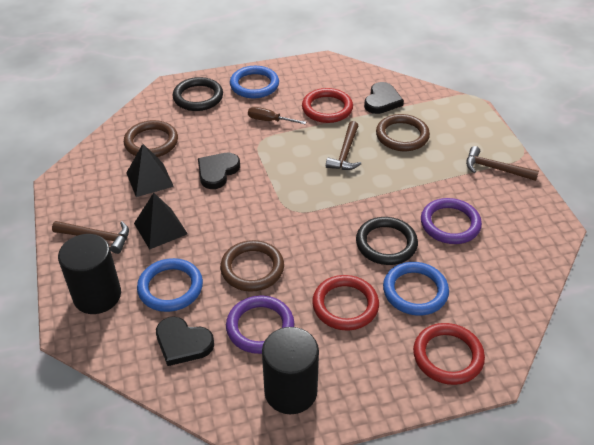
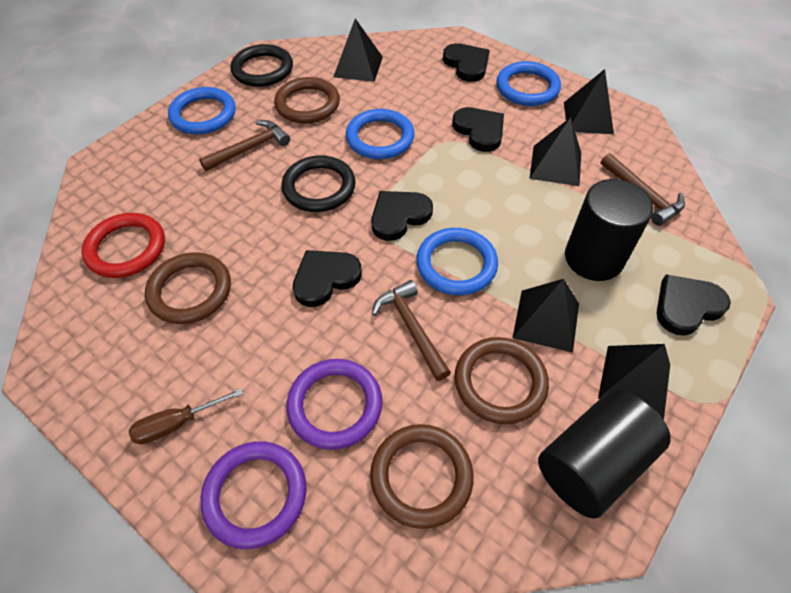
black heart: 3 -> 5
black pyramid: 2 -> 5
blue ring: 3 -> 4
brown ring: 3 -> 4
red ring: 3 -> 1

